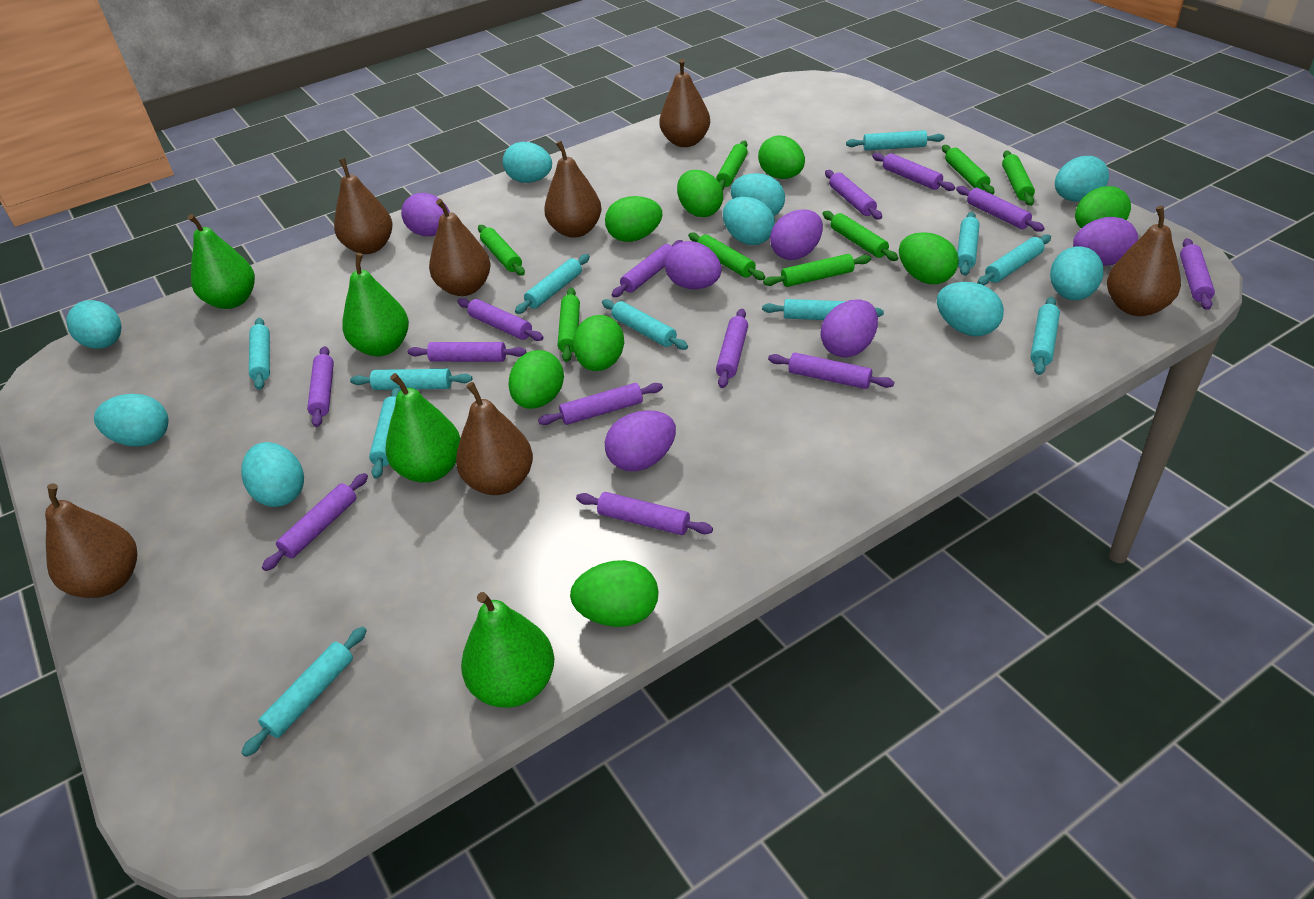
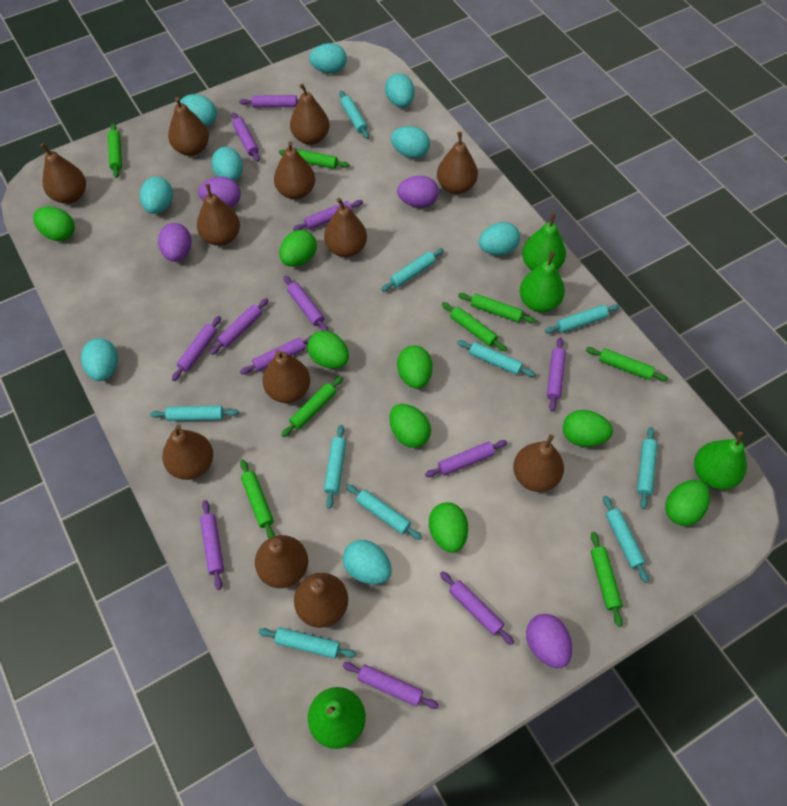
brown pear: 7 -> 12
purple egg: 6 -> 4
purple rolling pin: 13 -> 12
turquoise rolling pin: 11 -> 10

